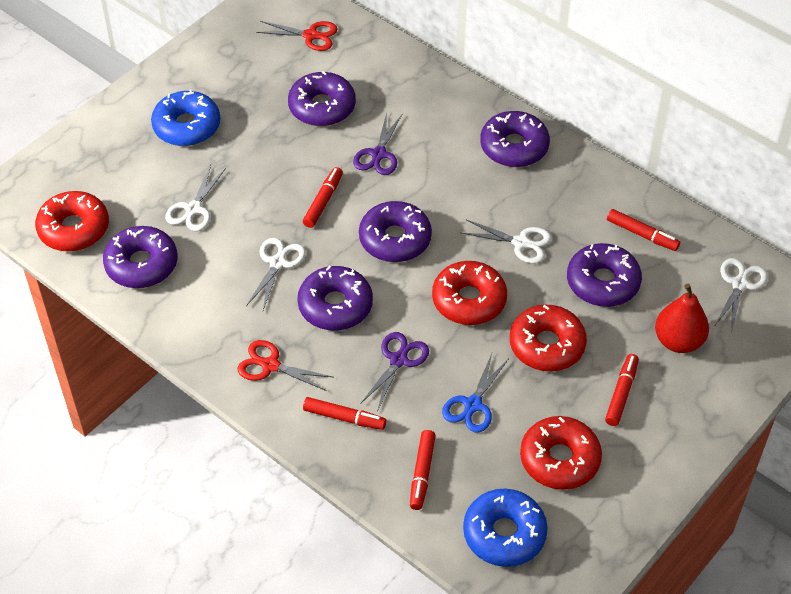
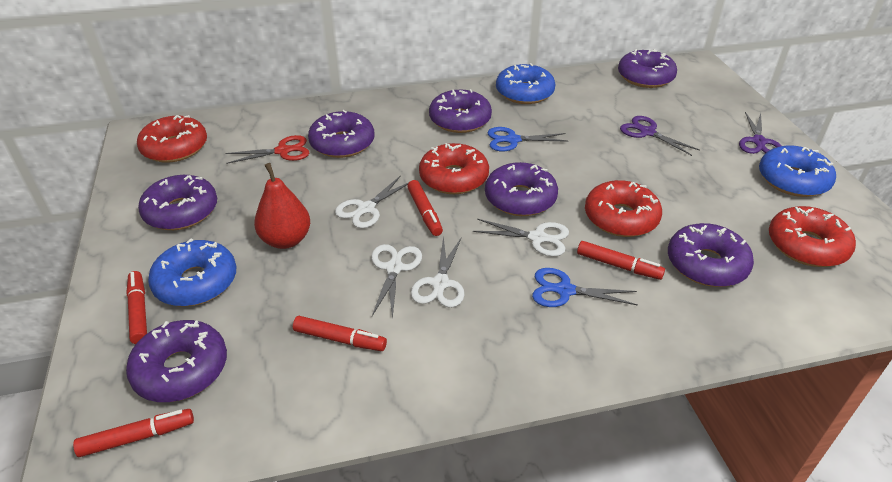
blue donut: 2 -> 3
blue scissors: 1 -> 2
purple donut: 6 -> 7
red scissors: 2 -> 1

